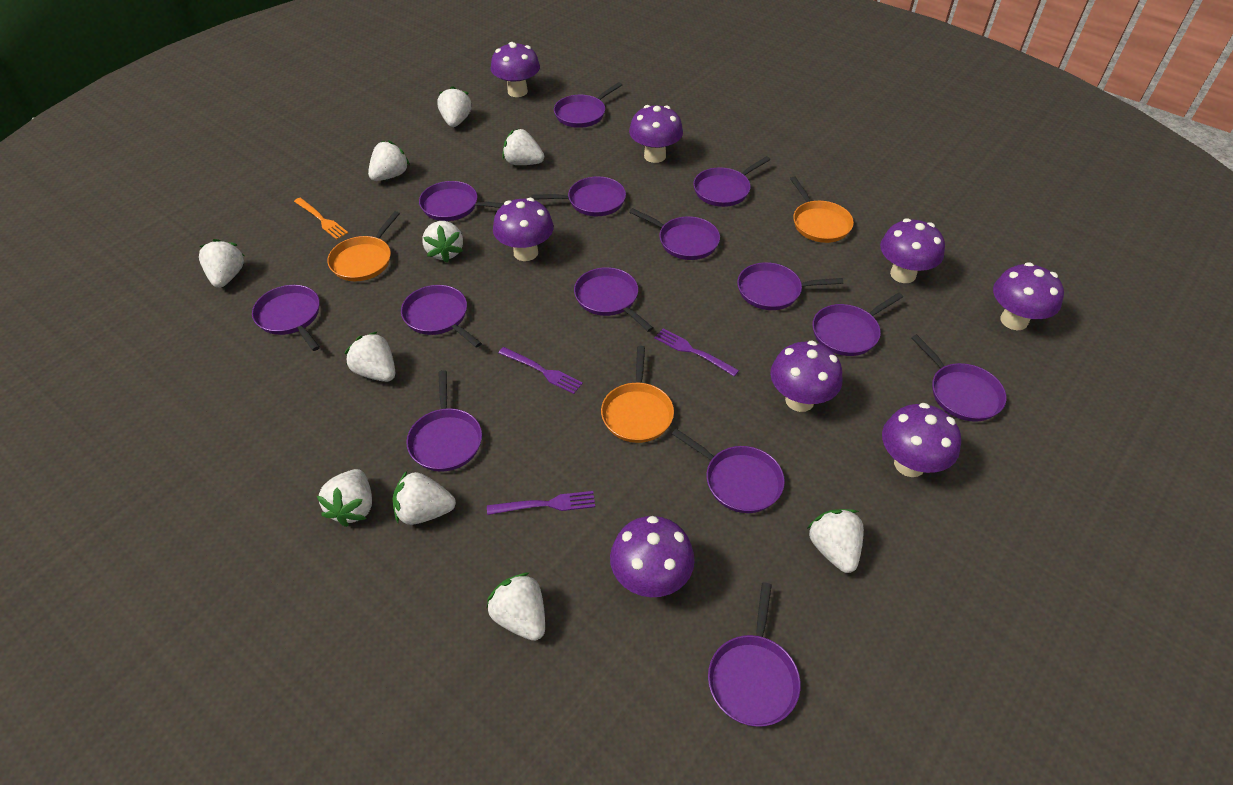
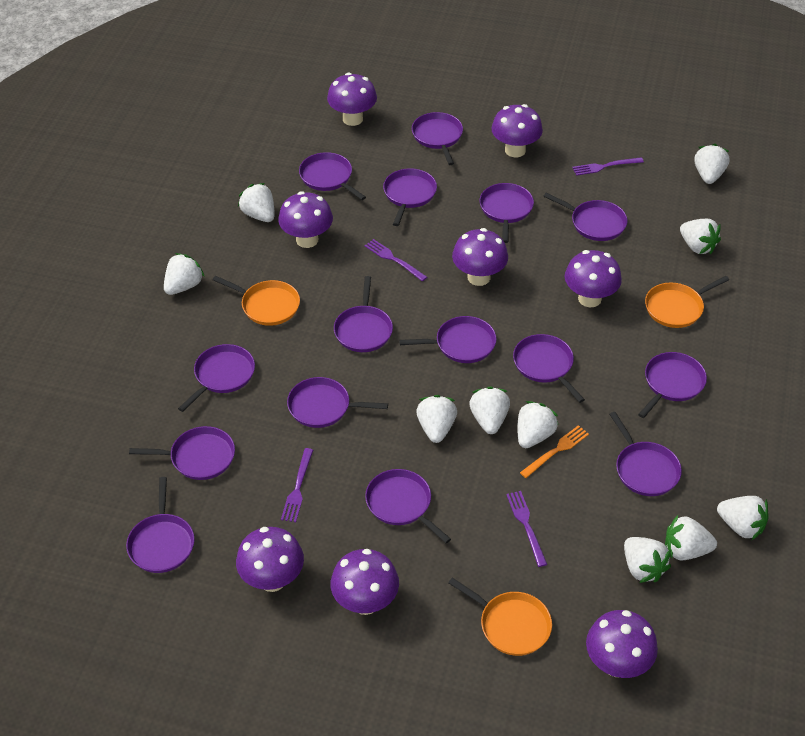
purple fork: 3 -> 4
purple pan: 14 -> 15

